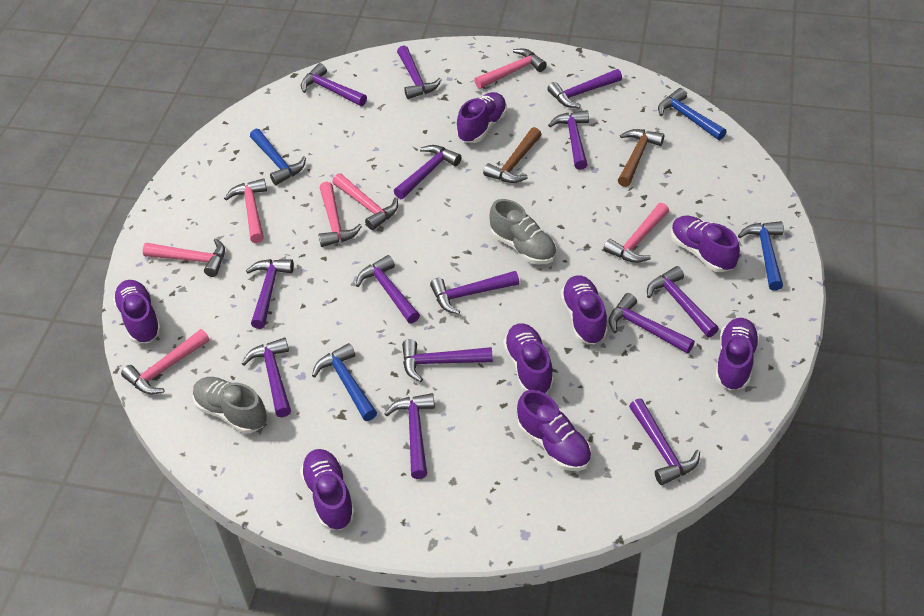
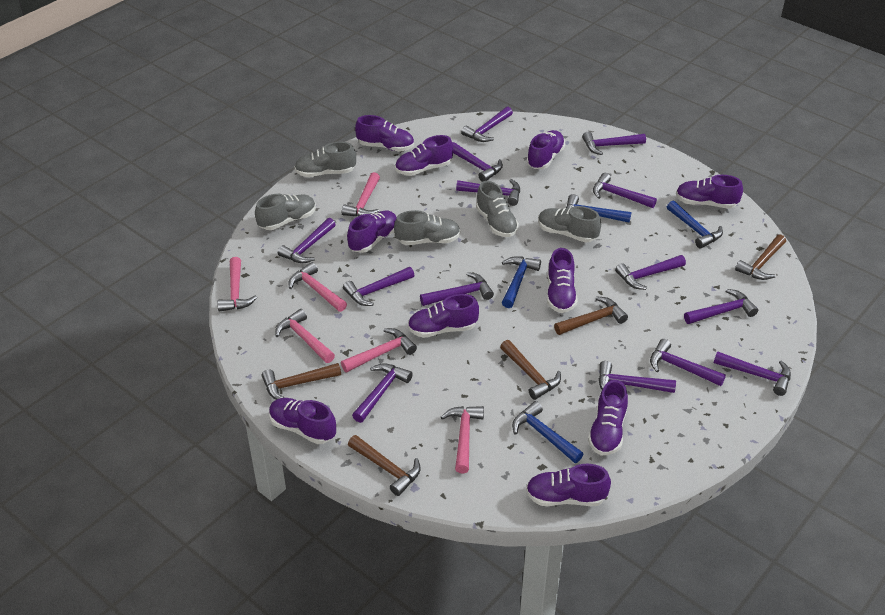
brown hammer: 2 -> 5
grey shoe: 2 -> 5
pink hammer: 7 -> 6
purple shoe: 8 -> 10

